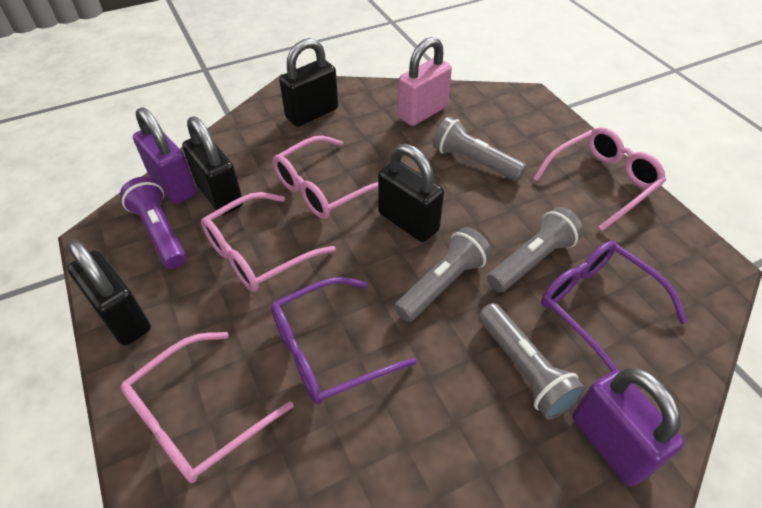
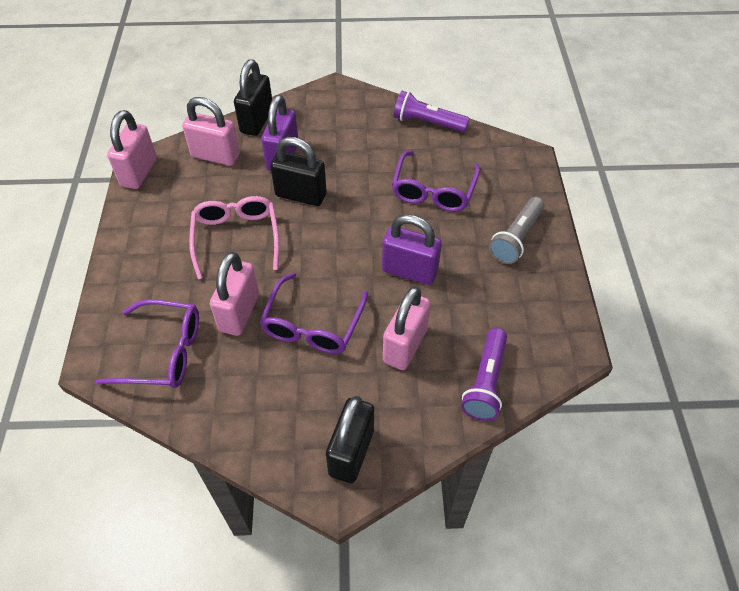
black padlock: 4 -> 3
grey flashlight: 4 -> 1
pink glasses: 4 -> 1
pink padlock: 1 -> 4
purple flashlight: 1 -> 2
purple glasses: 2 -> 3

